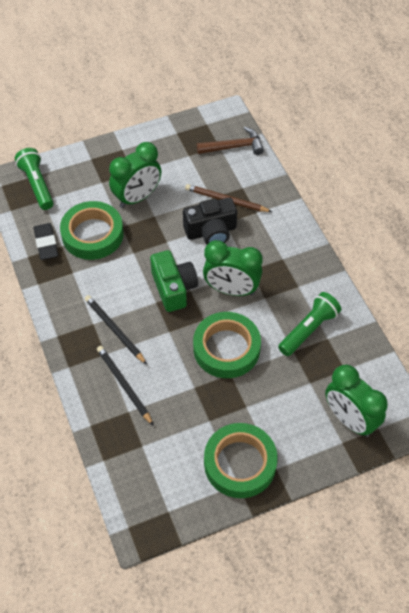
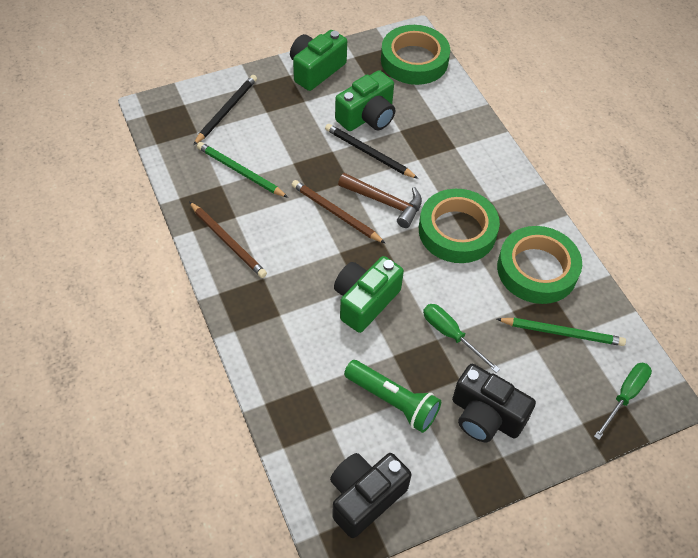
black camera: 1 -> 2
black eraser: 1 -> 0
brown pencil: 1 -> 2
green camera: 1 -> 3
green clock: 3 -> 0
green flashlight: 2 -> 1
green pencil: 0 -> 2
green screwdriver: 0 -> 2

